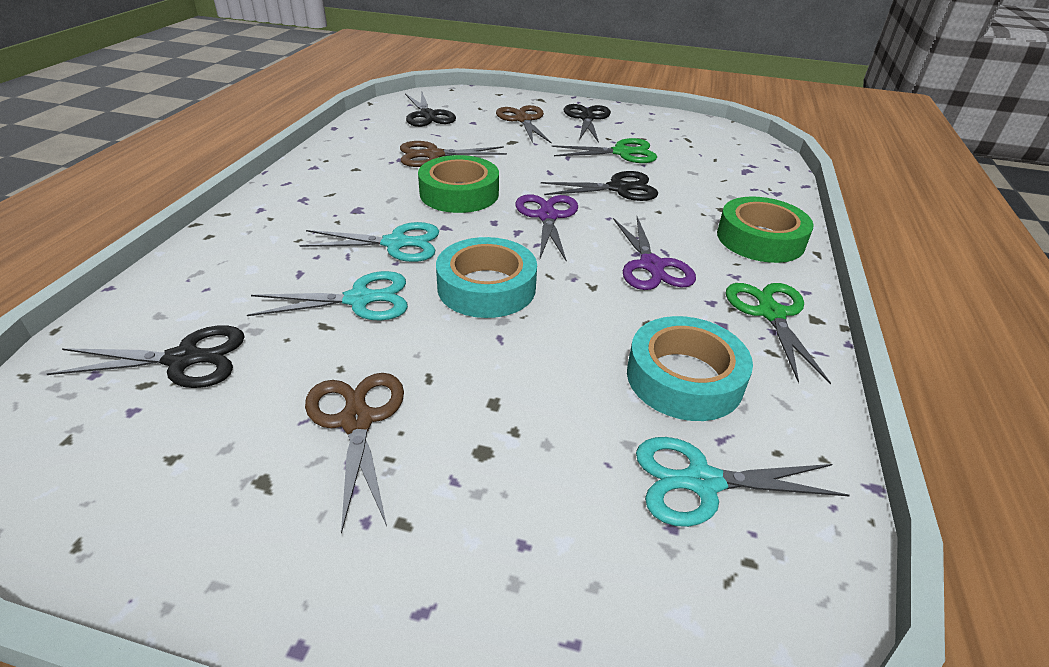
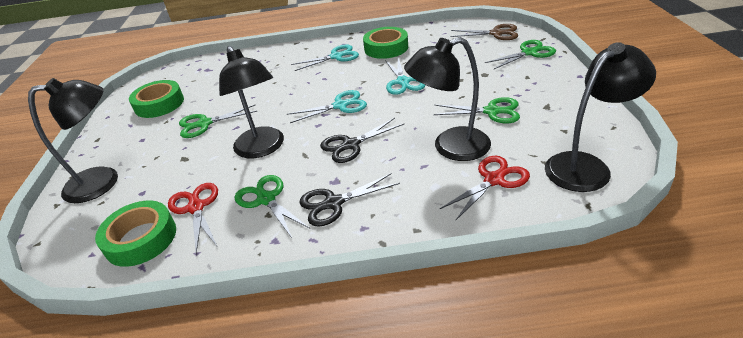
black lamp: 0 -> 4
black scissors: 4 -> 2
brown scissors: 3 -> 1
green scissors: 2 -> 4
green tape: 2 -> 3
purple scissors: 2 -> 0
red scissors: 0 -> 2
turquoise tape: 2 -> 0

